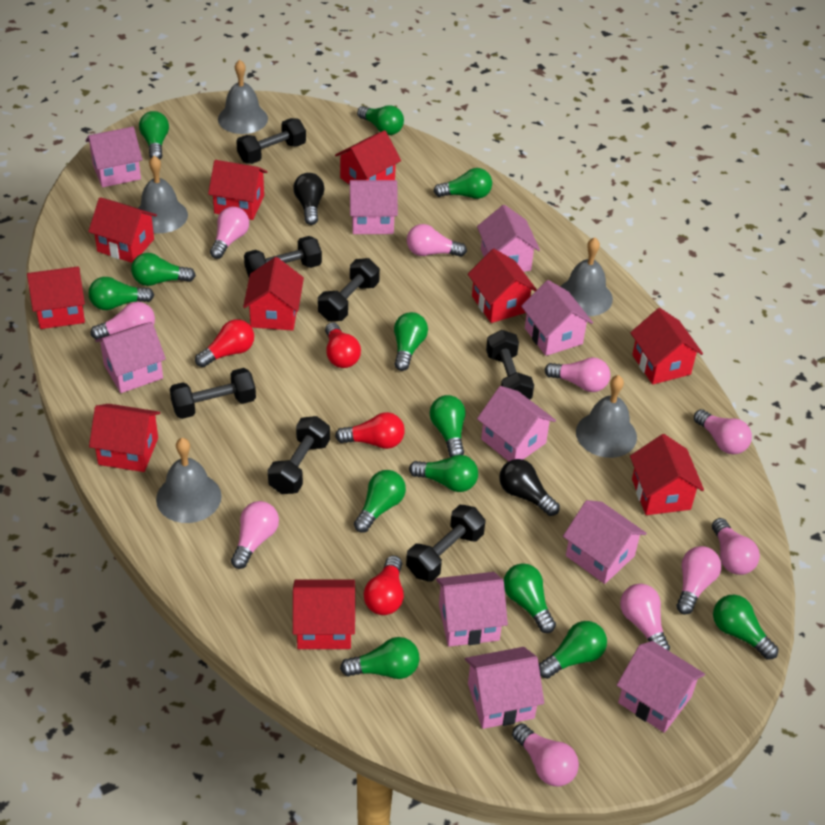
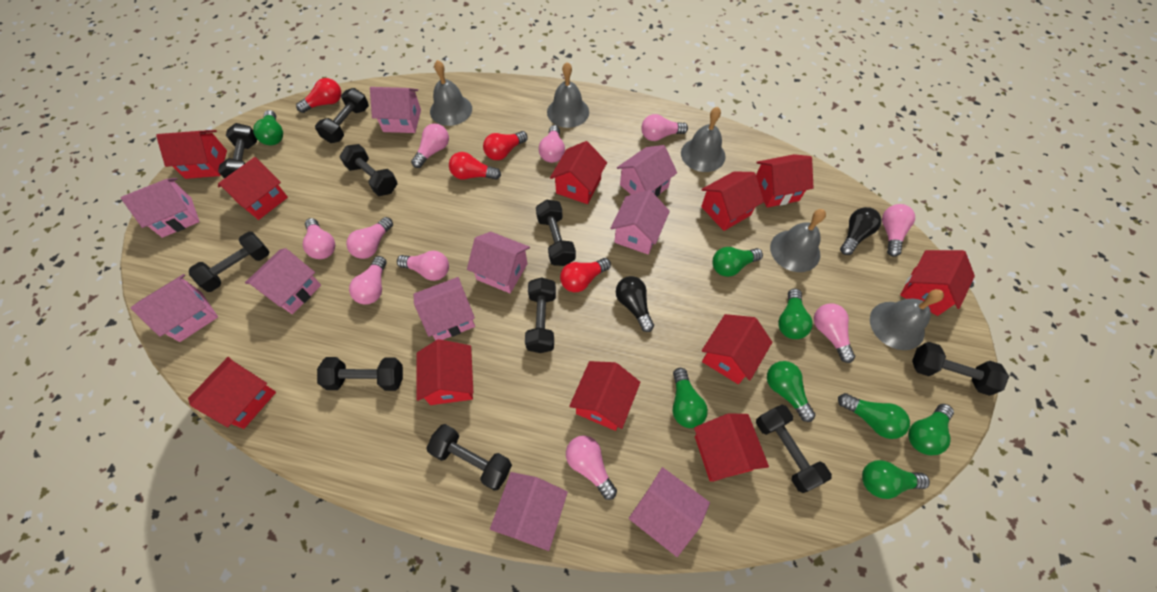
black dumbbell: 7 -> 10
green light bulb: 13 -> 8
red house: 10 -> 11

